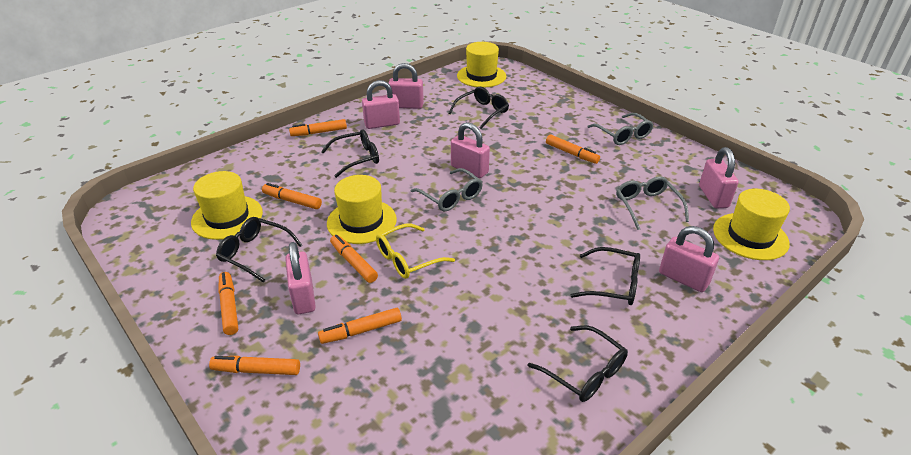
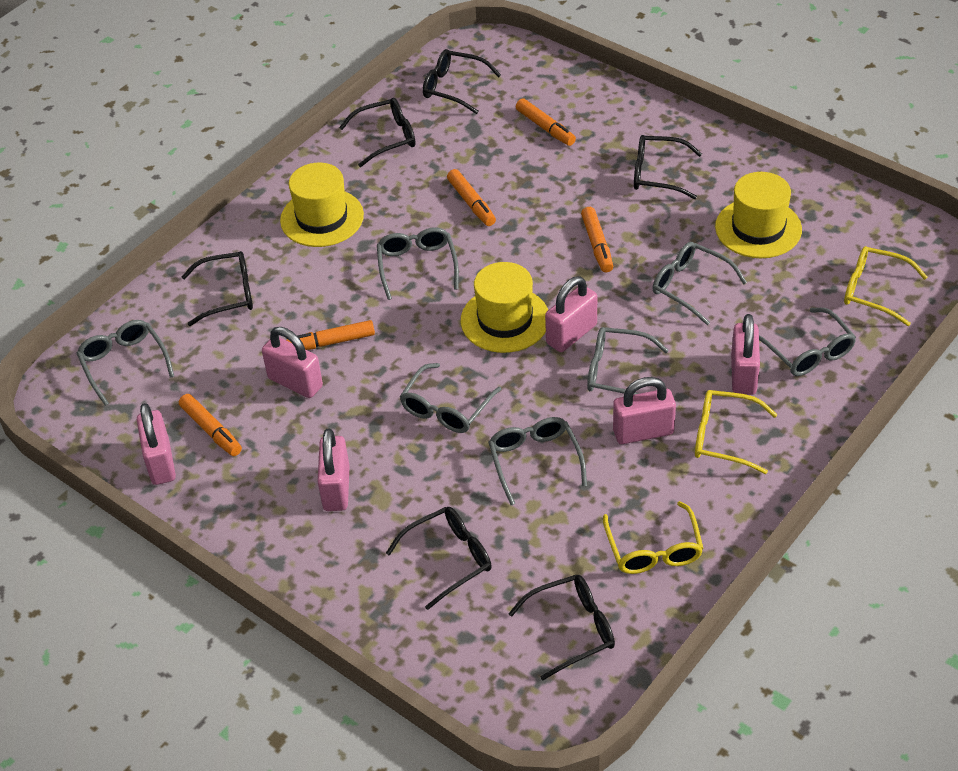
black glasses: 5 -> 6
grey glasses: 3 -> 7
orange marker: 7 -> 5
yellow glasses: 1 -> 3
yellow hat: 4 -> 3

